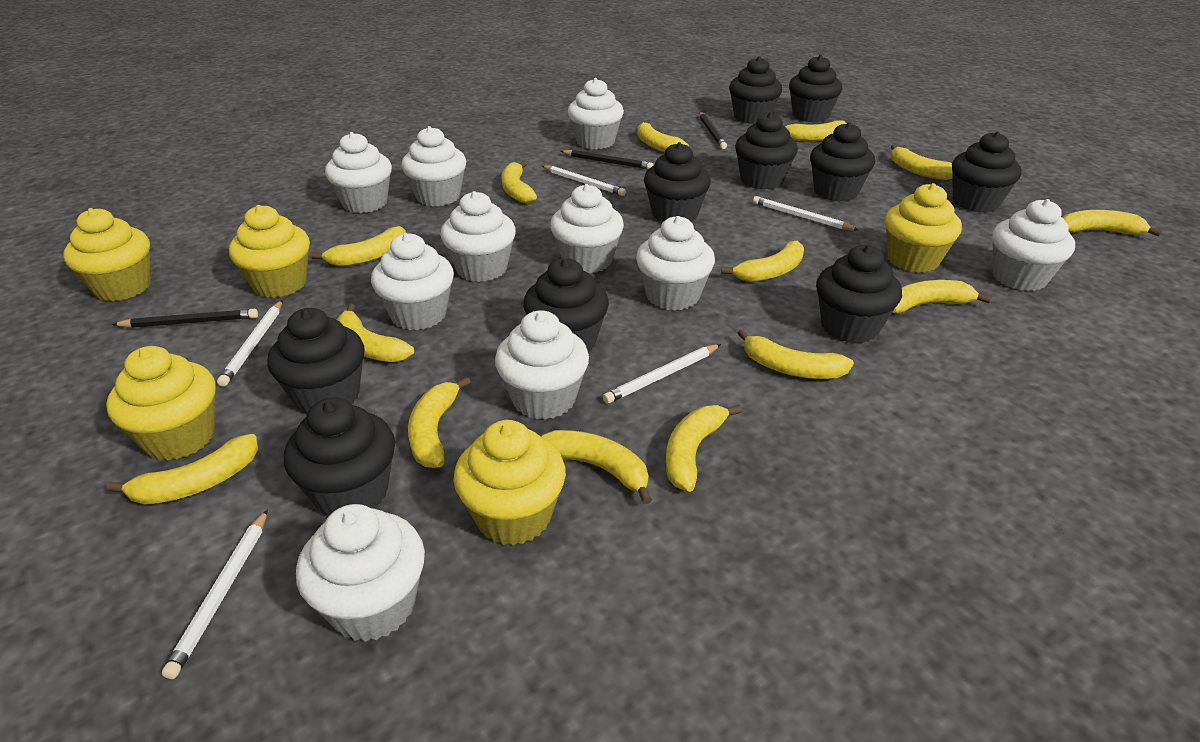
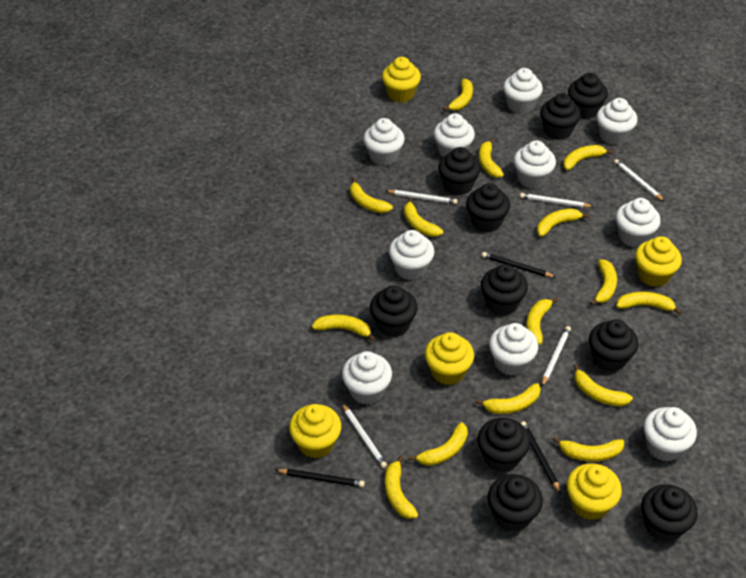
yellow banana: 14 -> 15

